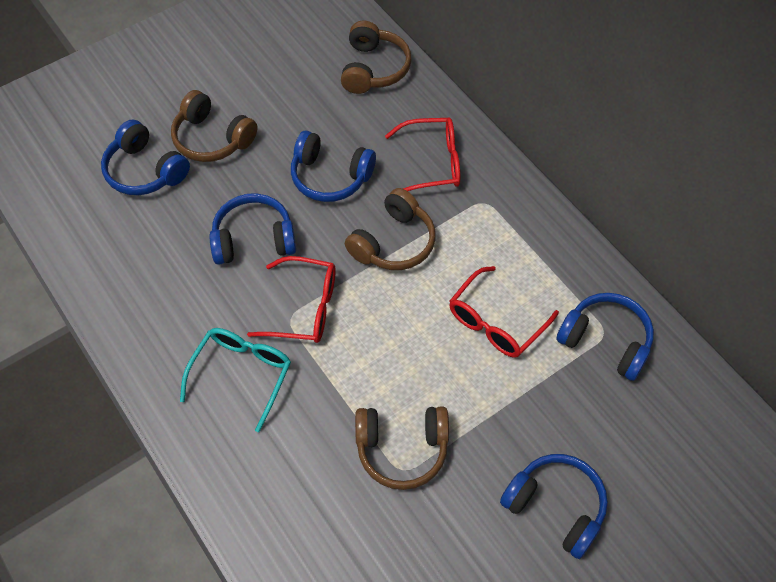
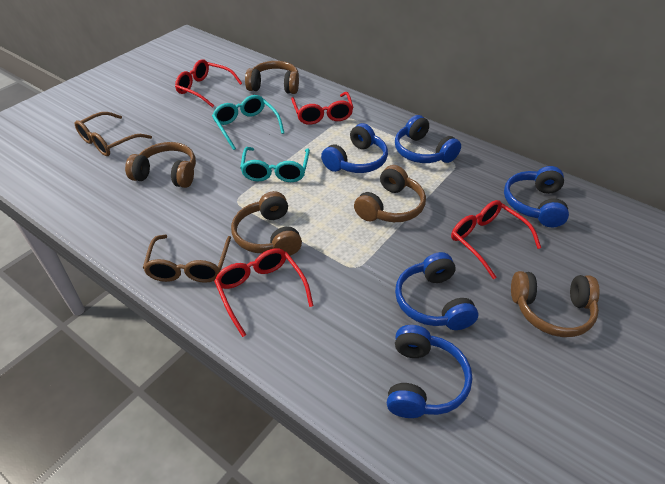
brown glasses: 0 -> 2
brown headphones: 4 -> 5
red glasses: 3 -> 4
turquoise glasses: 1 -> 2

